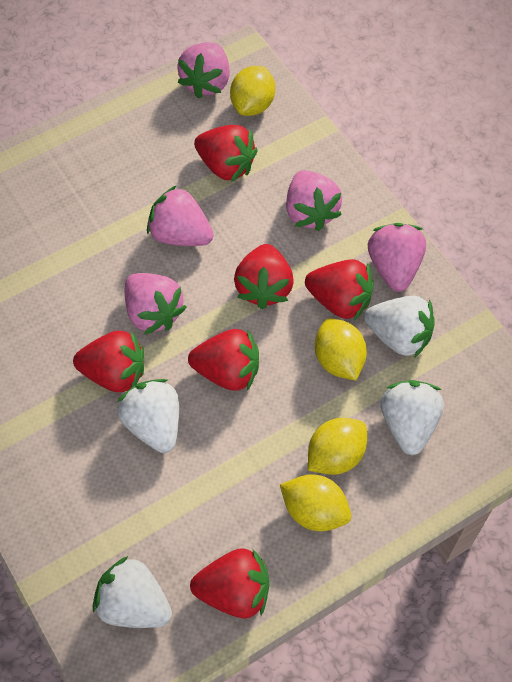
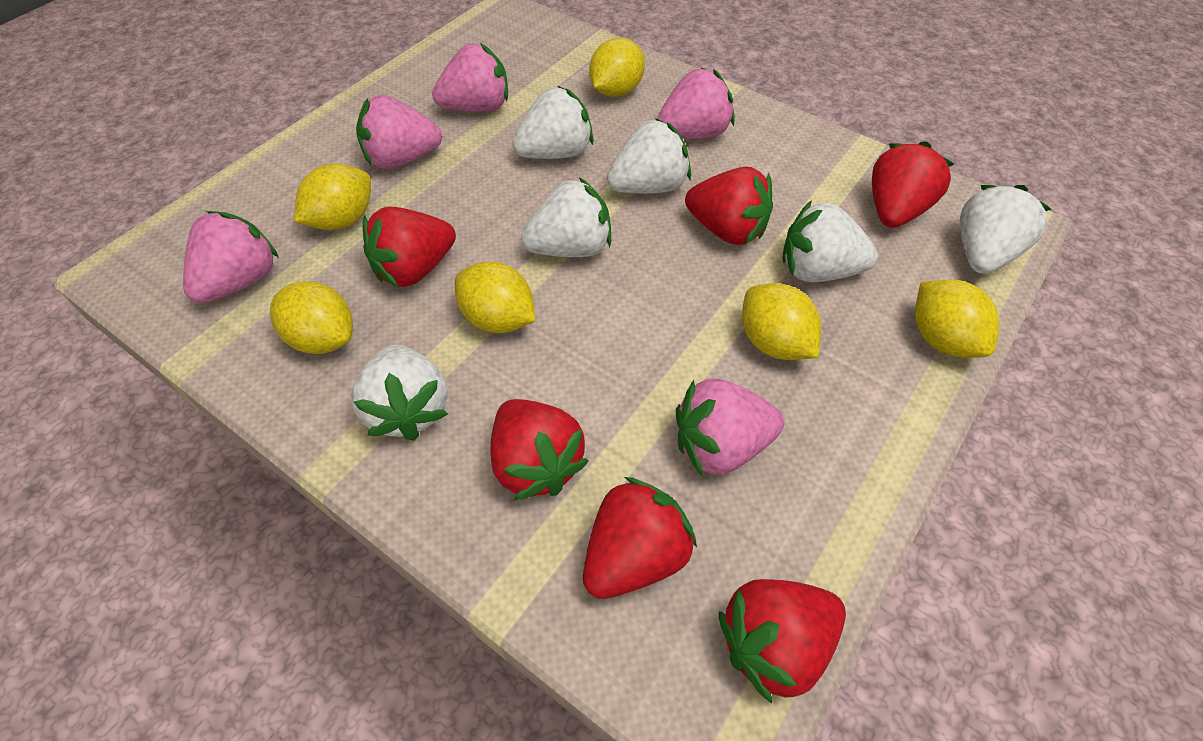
white strawberry: 4 -> 6
yellow lemon: 4 -> 6

